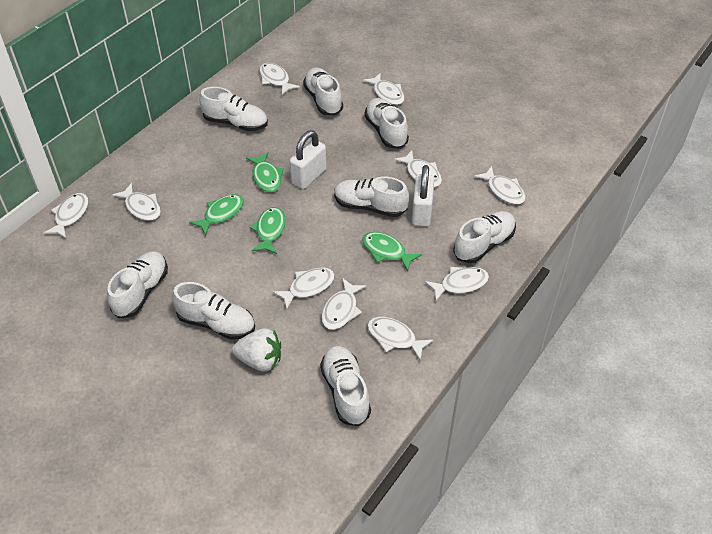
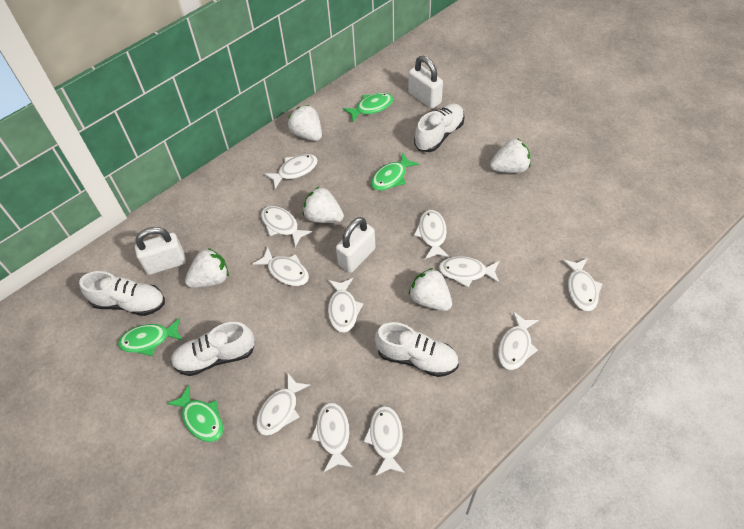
white fish: 10 -> 11
white padlock: 2 -> 3
white shoe: 8 -> 4
white strawberry: 1 -> 5

